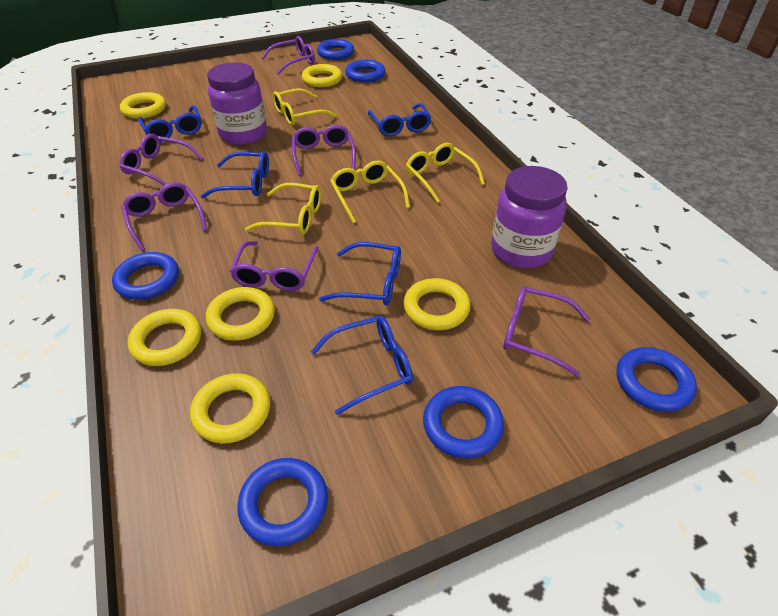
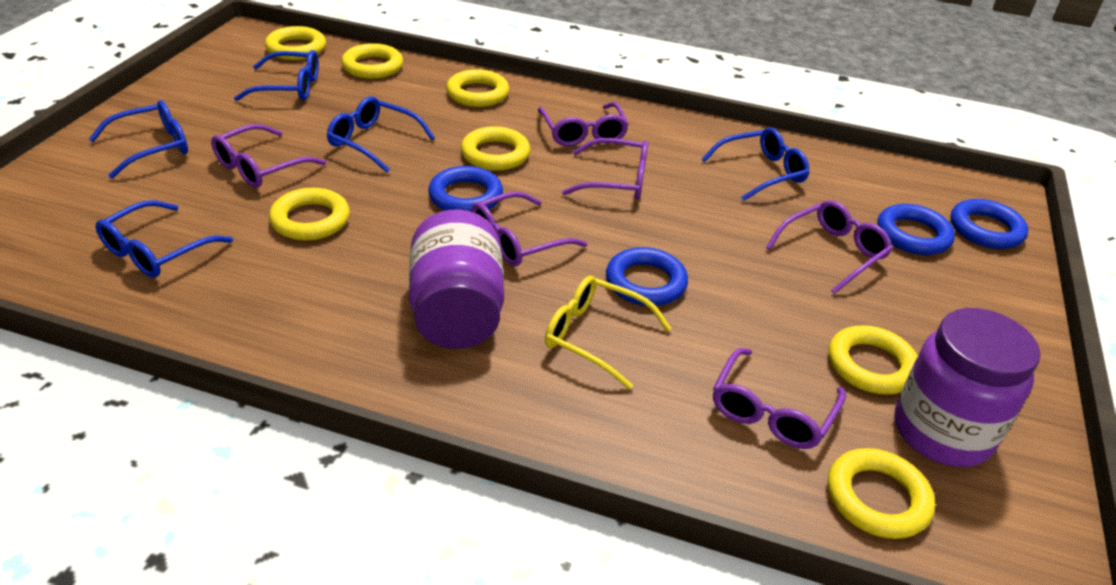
blue ring: 6 -> 4
yellow glasses: 4 -> 1
yellow ring: 6 -> 7

